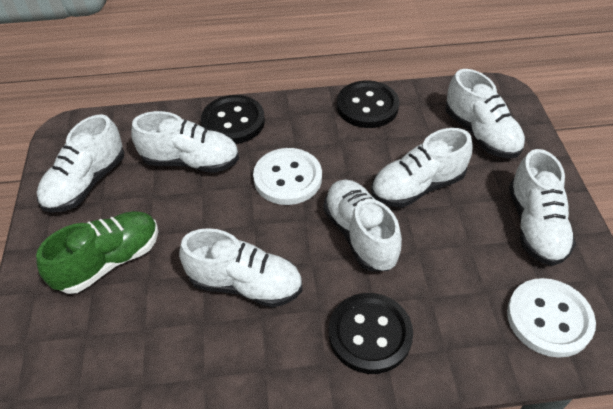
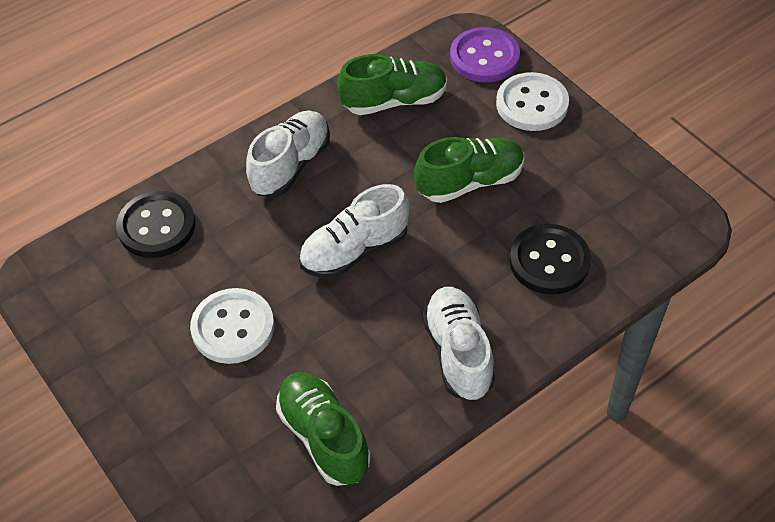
black button: 3 -> 2
green shoe: 1 -> 3
purple button: 0 -> 1
white shoe: 7 -> 3

